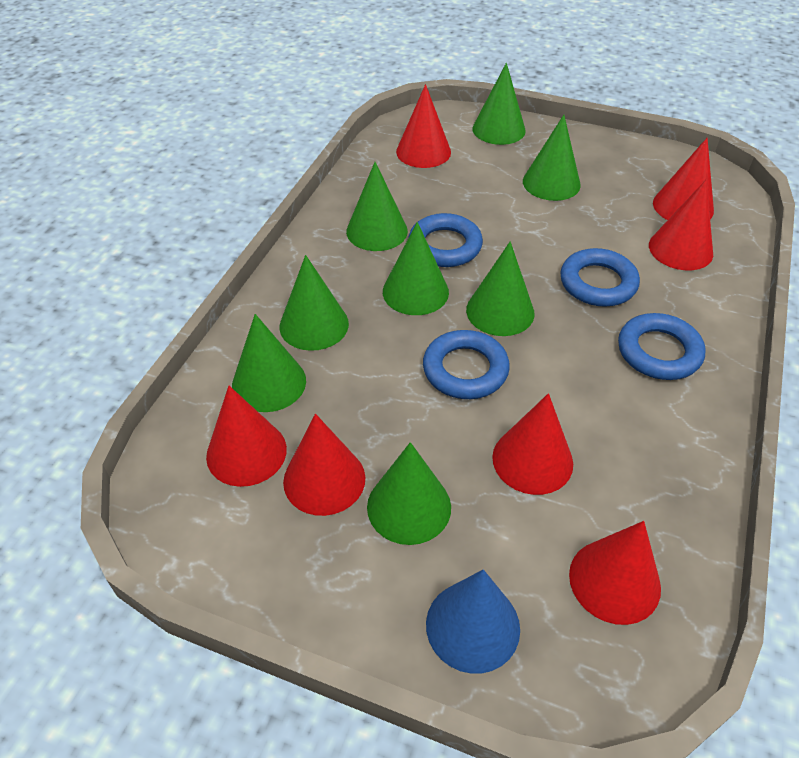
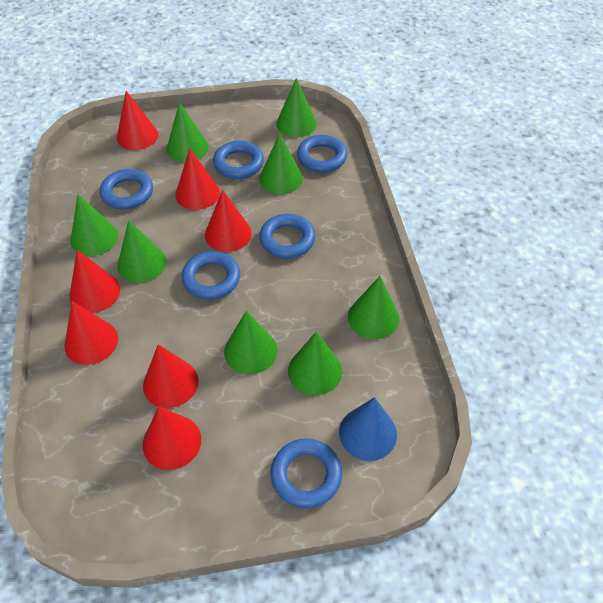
blue ring: 4 -> 6

